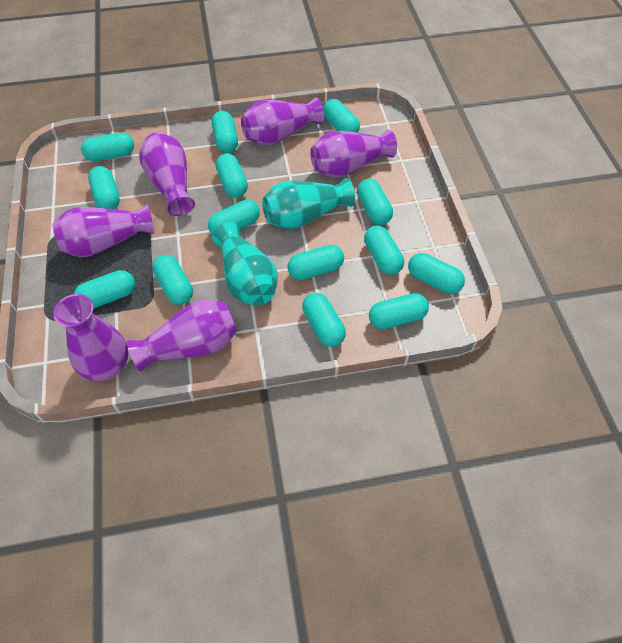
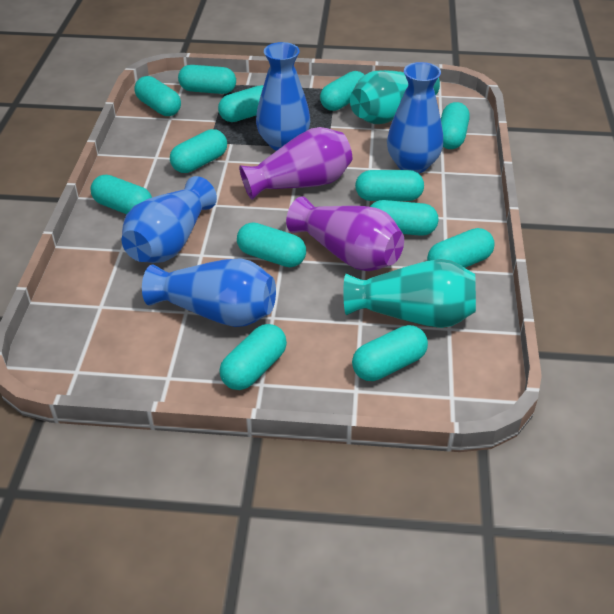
blue vase: 0 -> 4
purple vase: 6 -> 2
turquoise capsule: 14 -> 13

